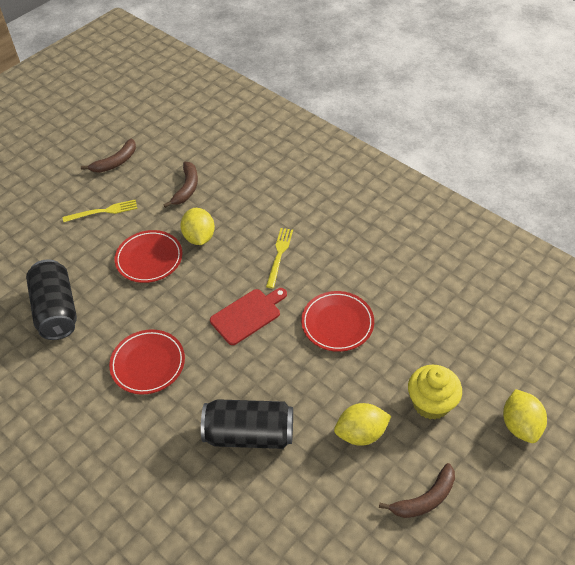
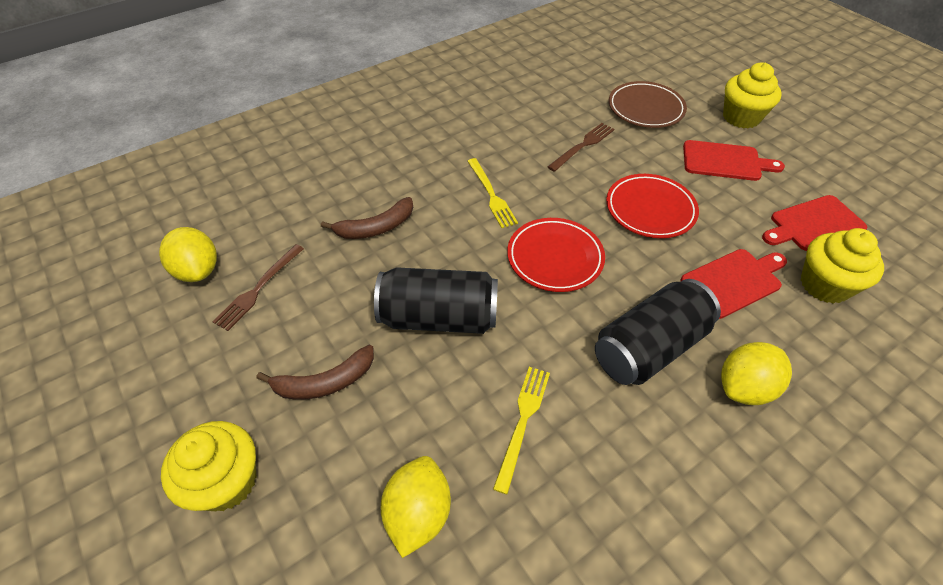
brown banana: 3 -> 2
brown fork: 0 -> 2
brown plate: 0 -> 1
red cutting board: 1 -> 3
red plate: 3 -> 2
yellow cupcake: 1 -> 3

